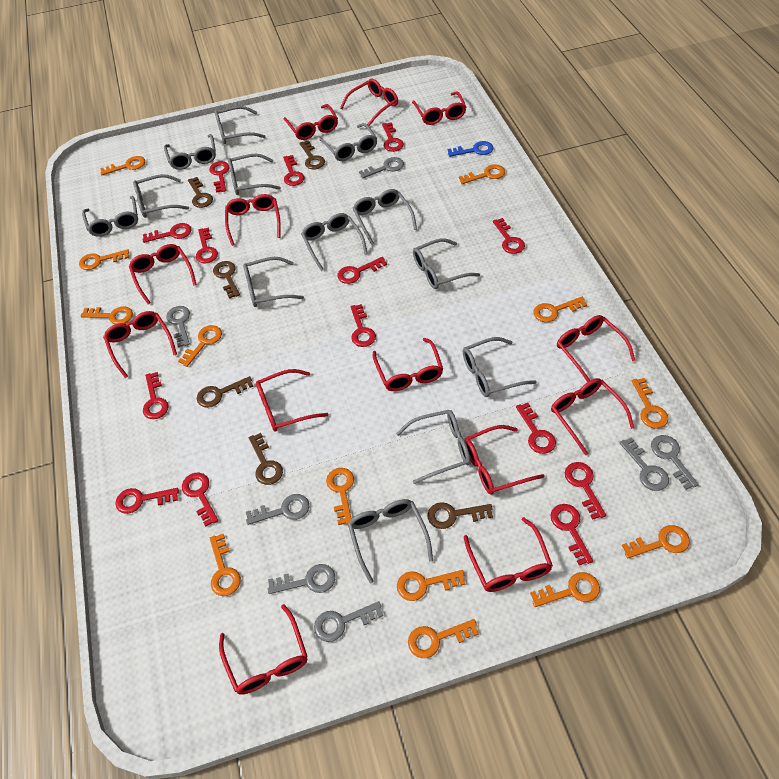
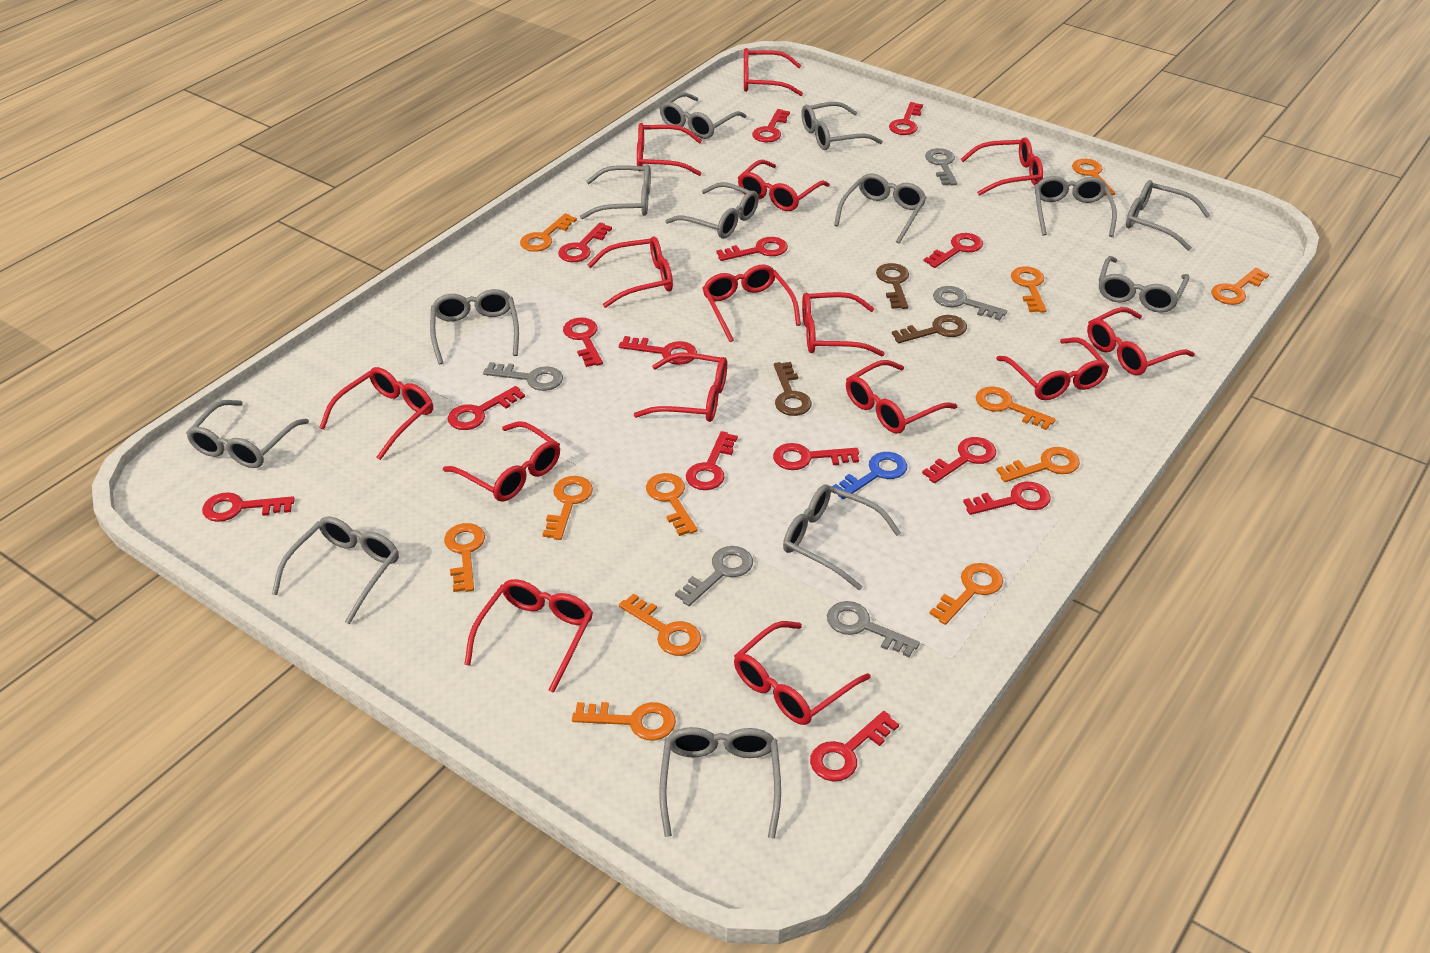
brown key: 6 -> 3
grey key: 7 -> 5
orange key: 13 -> 12
red glasses: 13 -> 15

